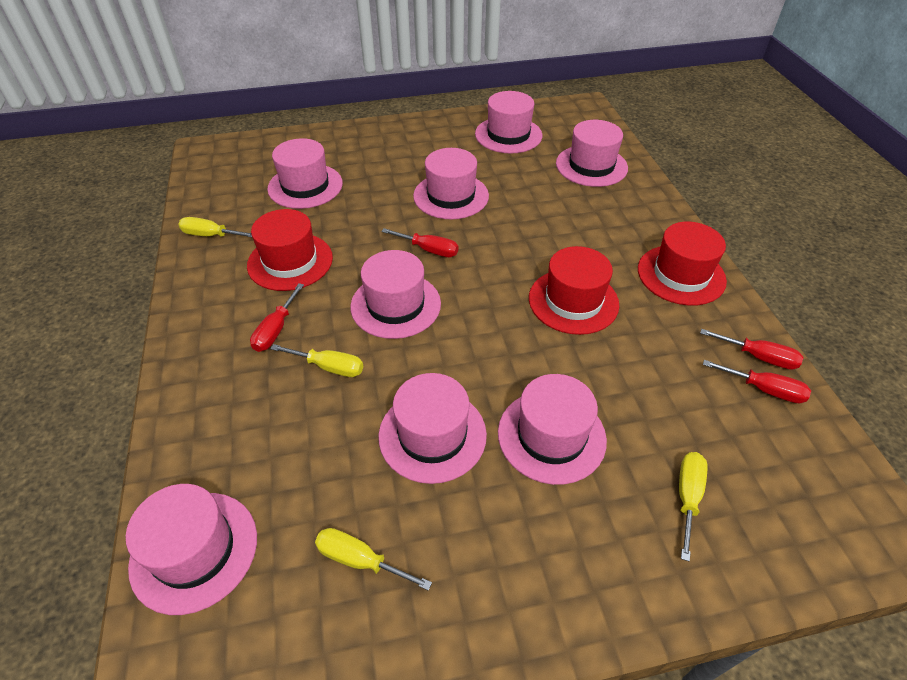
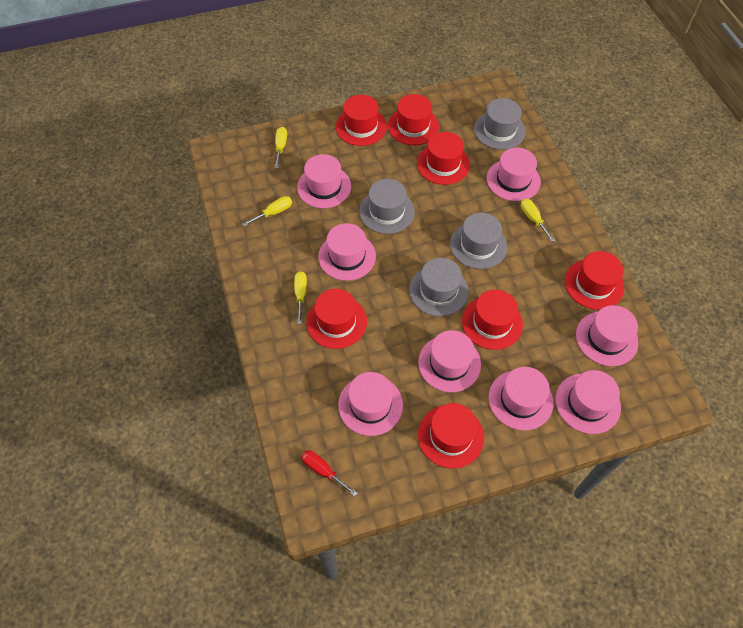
grey hat: 0 -> 4
red hat: 3 -> 7
red screwdriver: 4 -> 1

